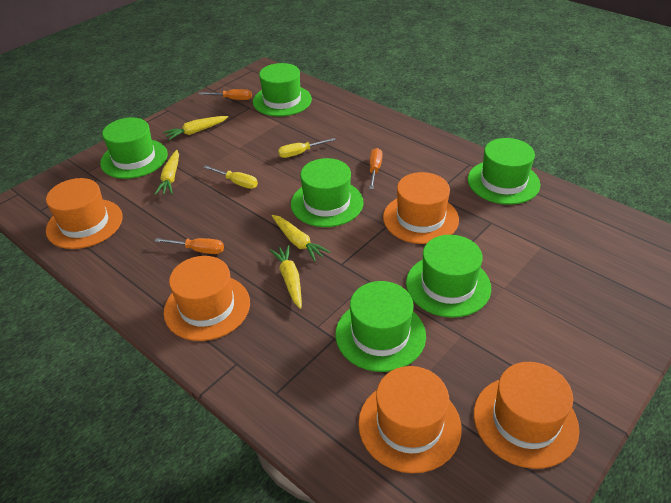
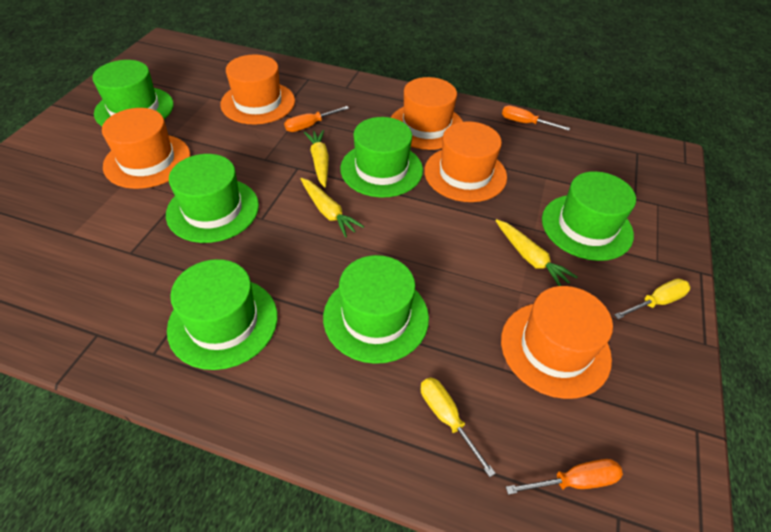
yellow carrot: 4 -> 3

